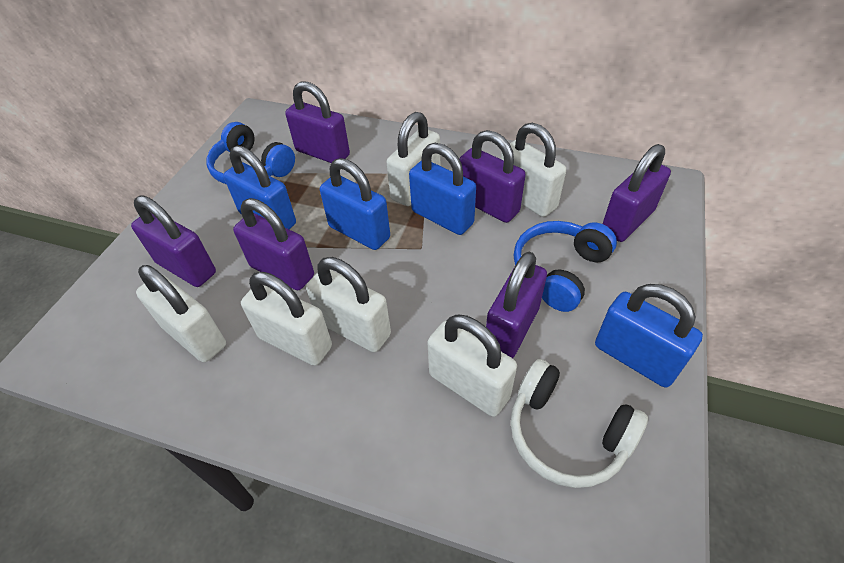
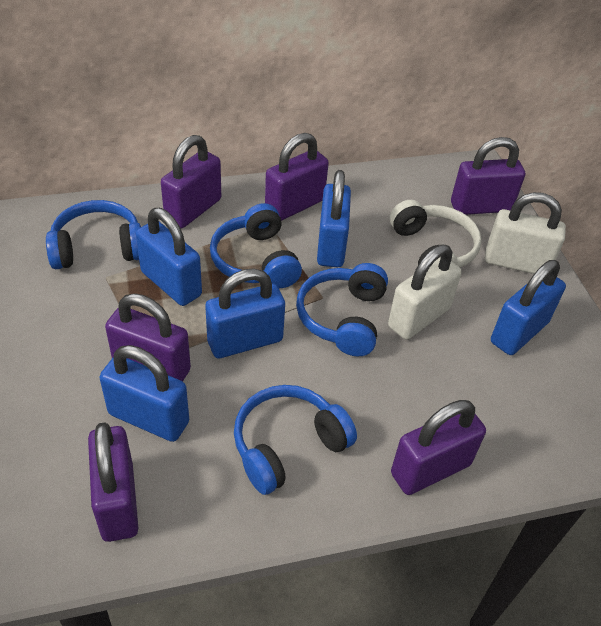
blue headphones: 2 -> 4
blue padlock: 4 -> 5
white padlock: 6 -> 2

